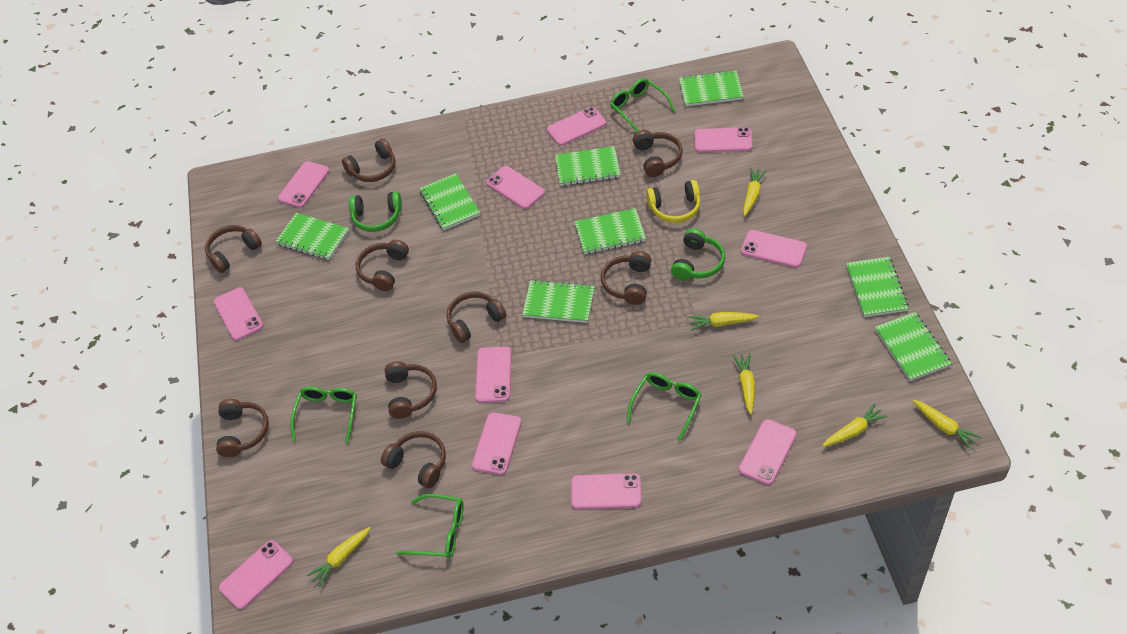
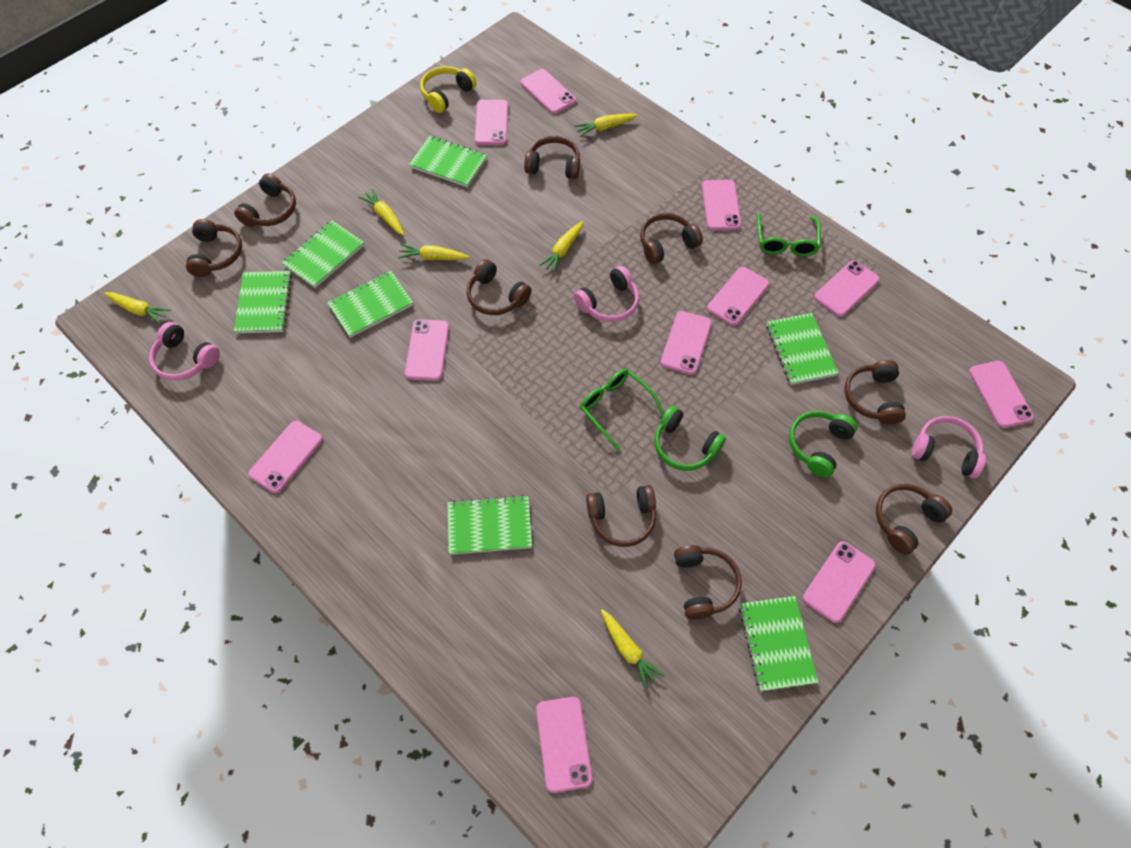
green glasses: 4 -> 2
green notebook: 8 -> 7
pink headphones: 0 -> 3

